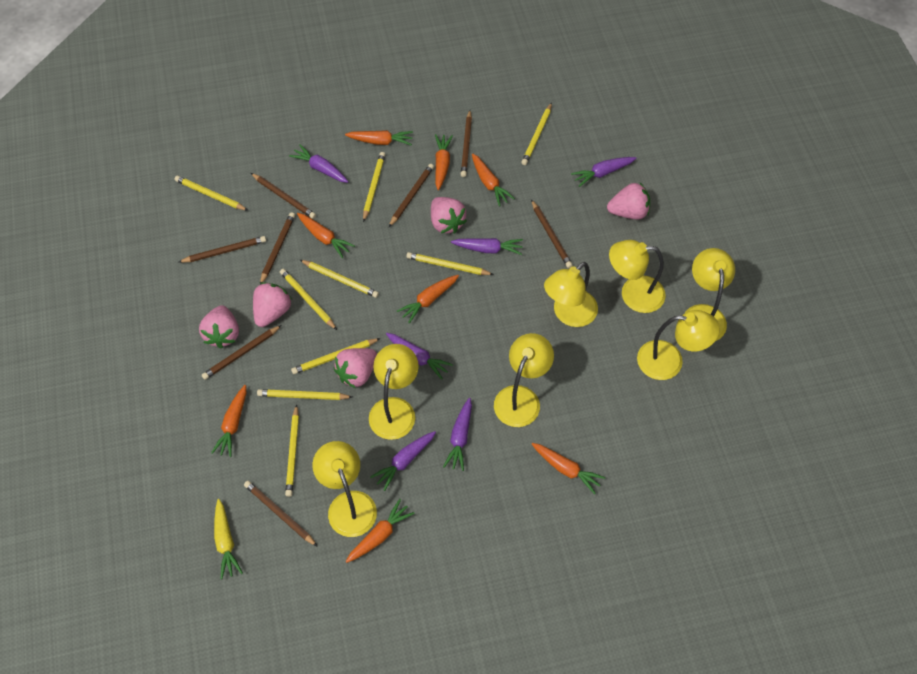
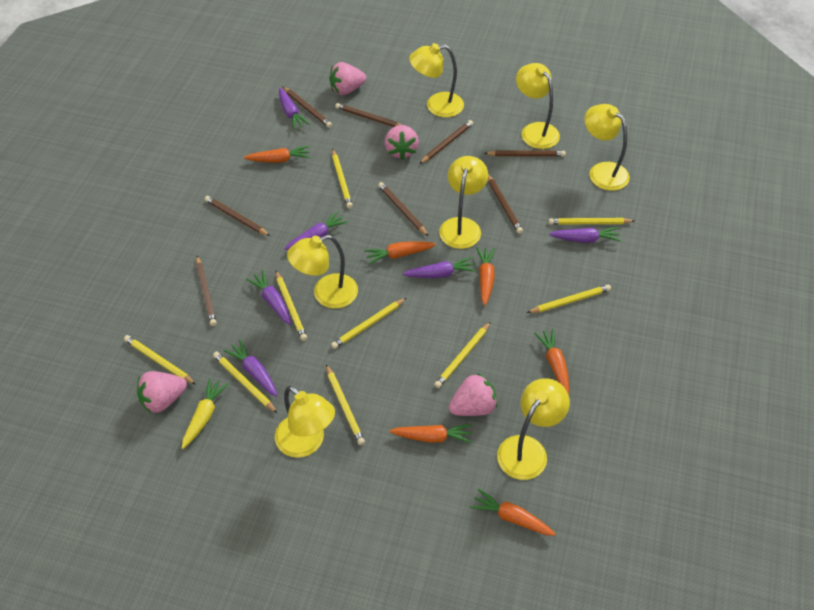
orange carrot: 8 -> 6
pink strawberry: 5 -> 4

